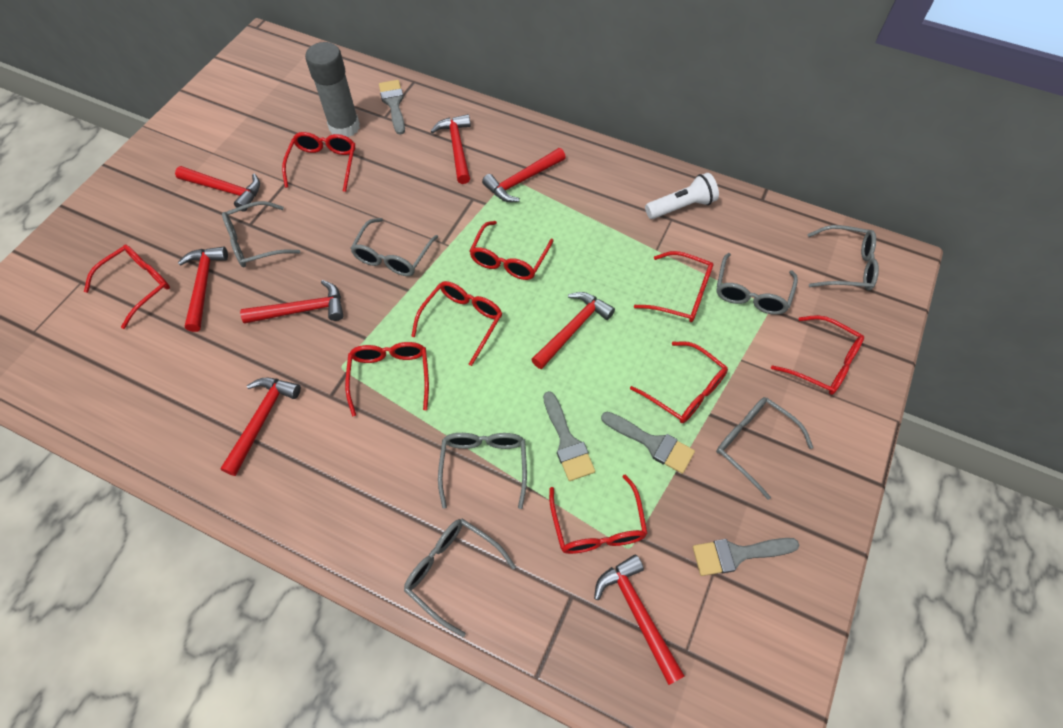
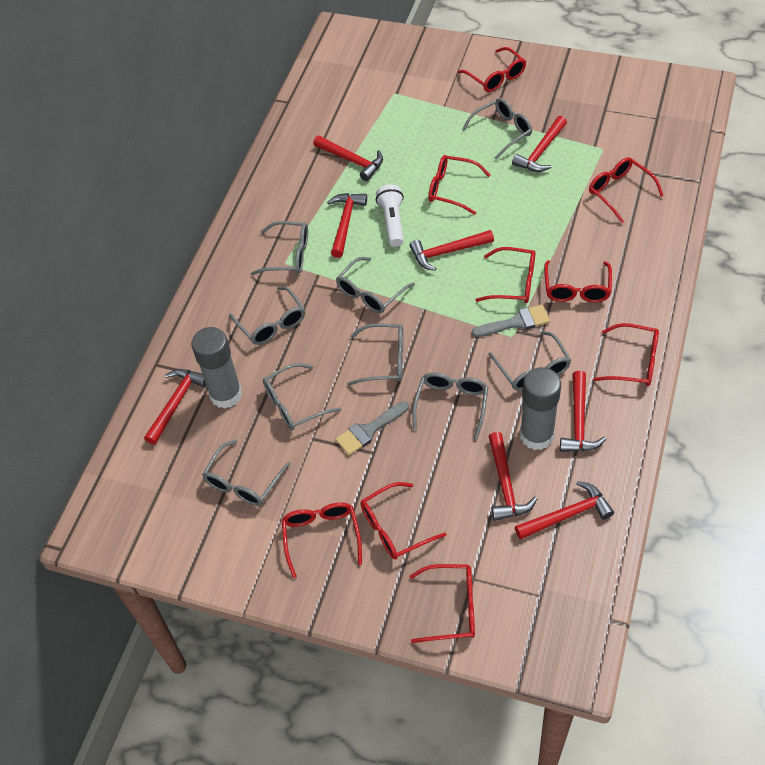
grey brush: 4 -> 2
grey glasses: 7 -> 9
grey glue stick: 1 -> 2

